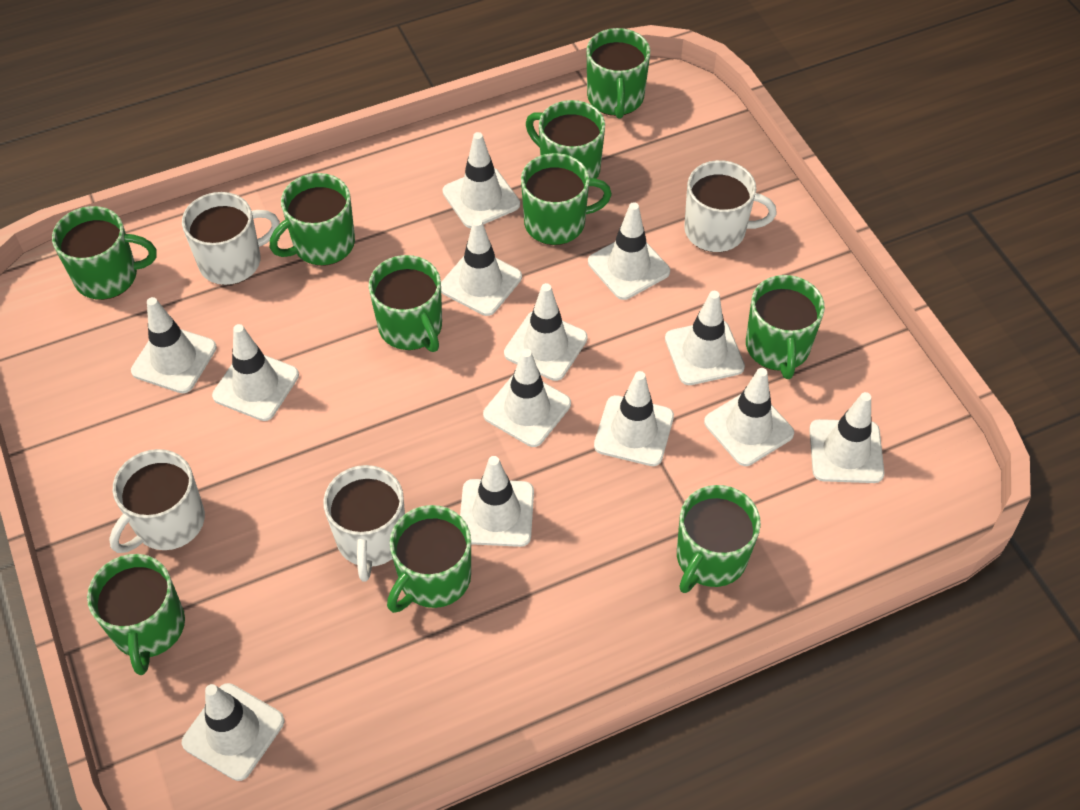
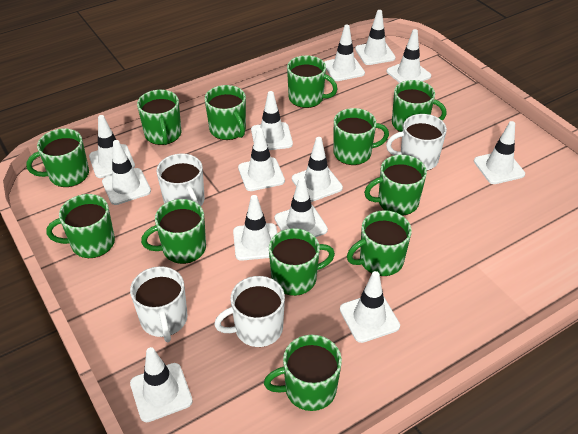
green mug: 10 -> 12

